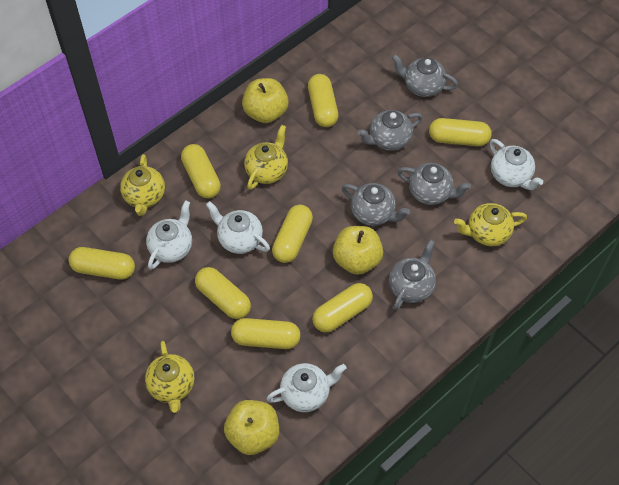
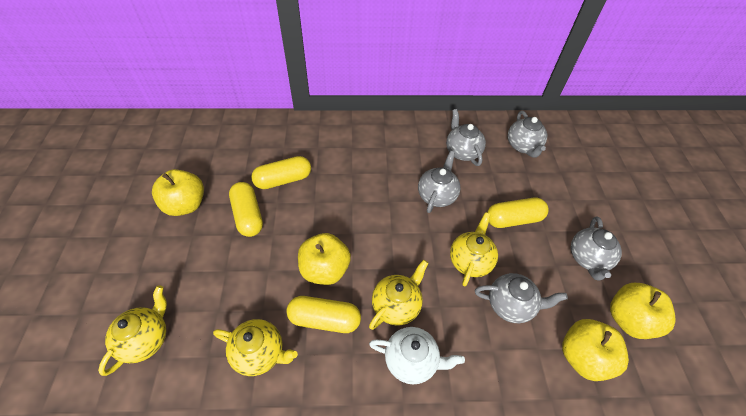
white teapot: 4 -> 1
yellow apple: 3 -> 4
yellow capsule: 8 -> 4

